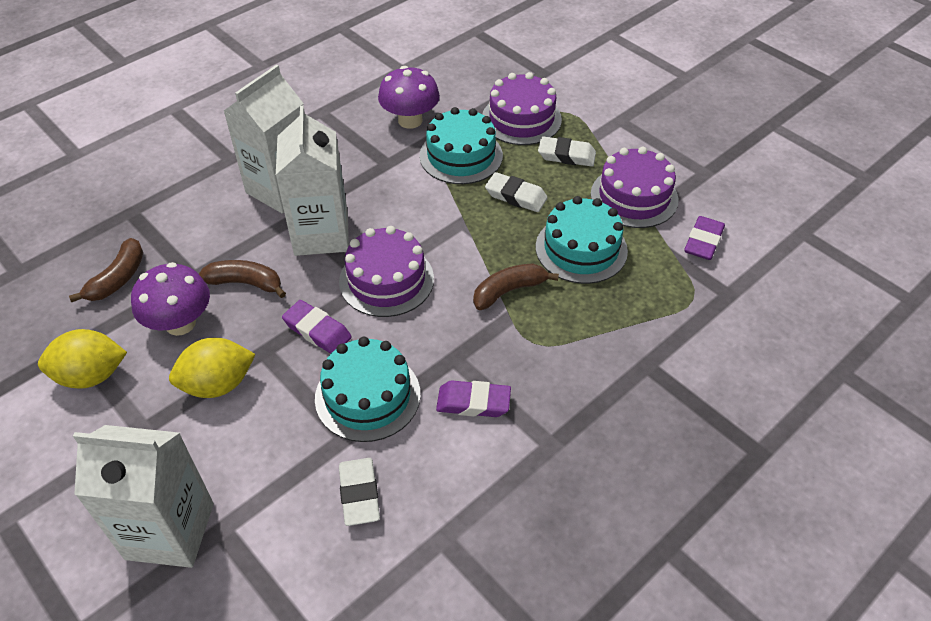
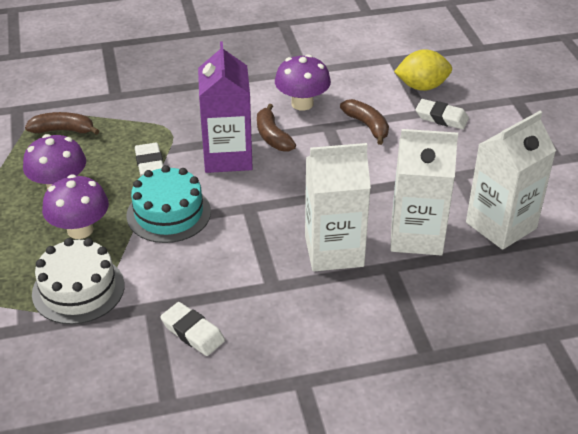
purple cake: 3 -> 0
purple carton: 0 -> 1
purple eraser: 3 -> 0
purple mushroom: 2 -> 3
turquoise cake: 3 -> 1
white cake: 0 -> 1
yellow lemon: 2 -> 1

